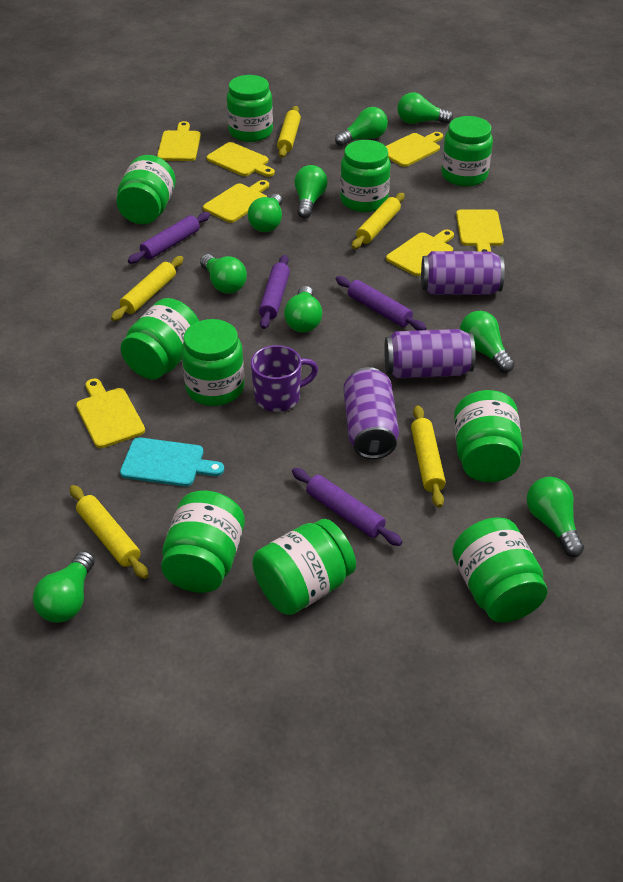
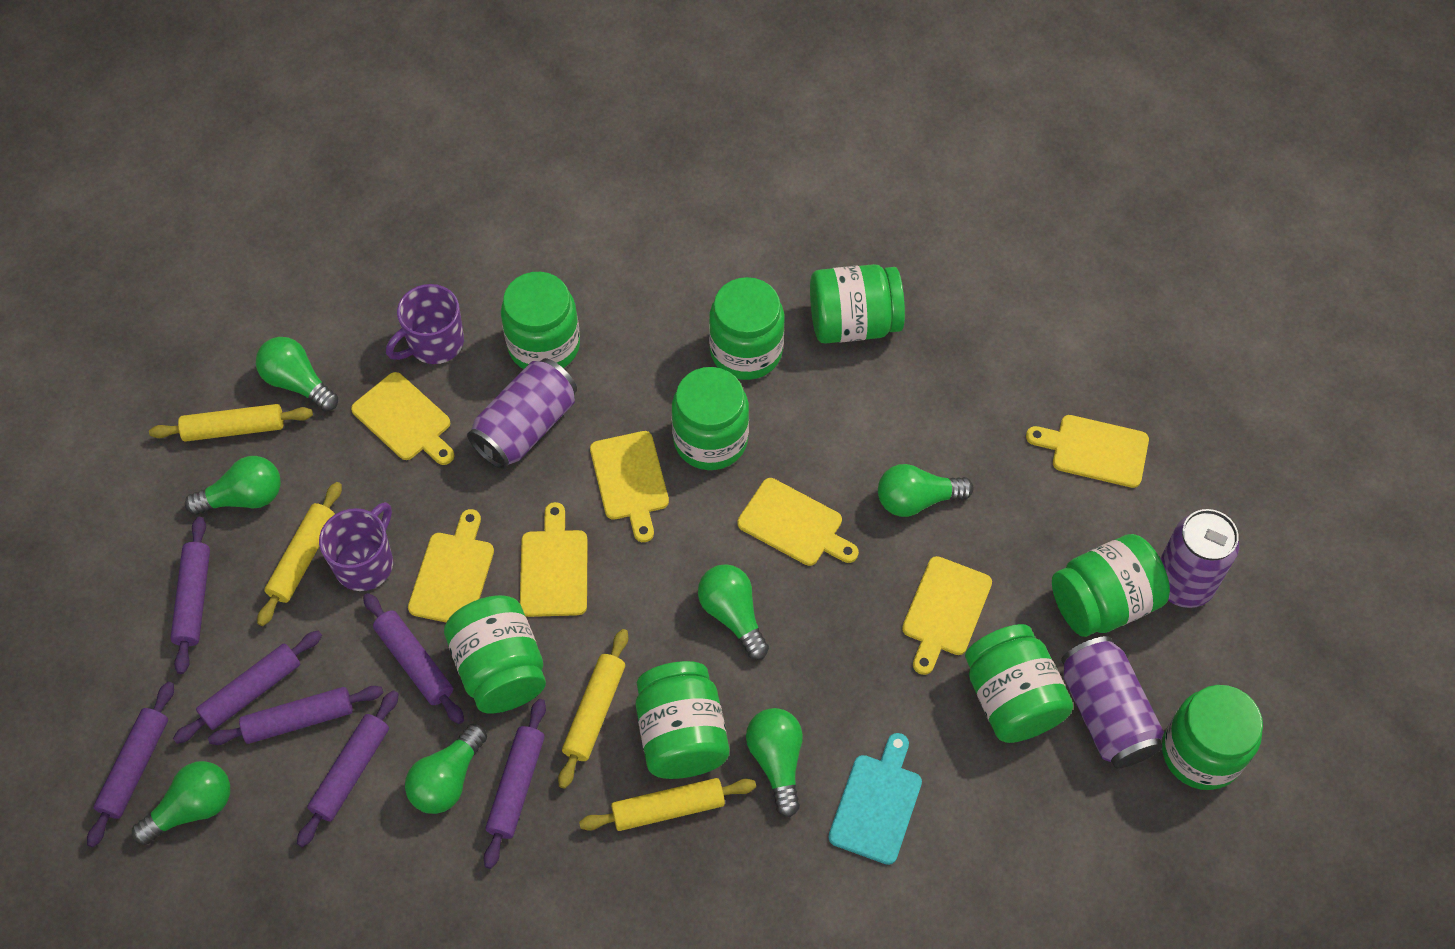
green jar: 10 -> 9
green light bulb: 9 -> 7
purple mug: 1 -> 2
purple rolling pin: 4 -> 7
yellow rolling pin: 5 -> 4

